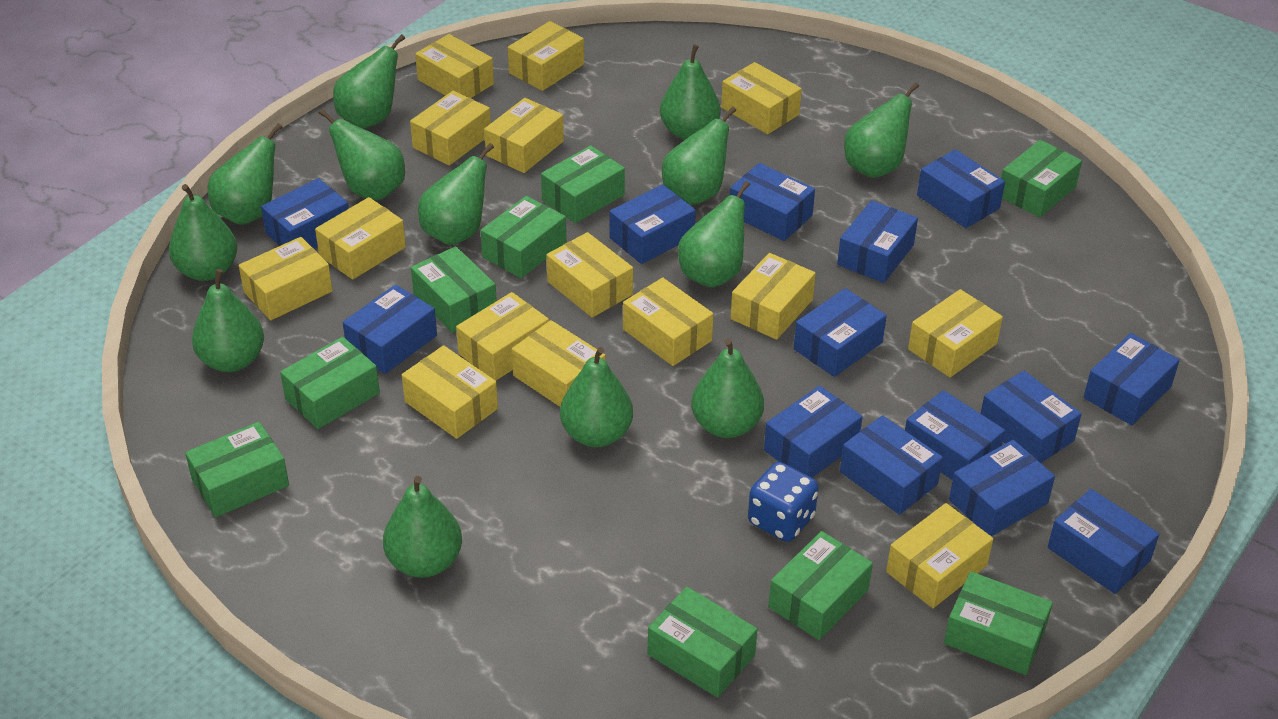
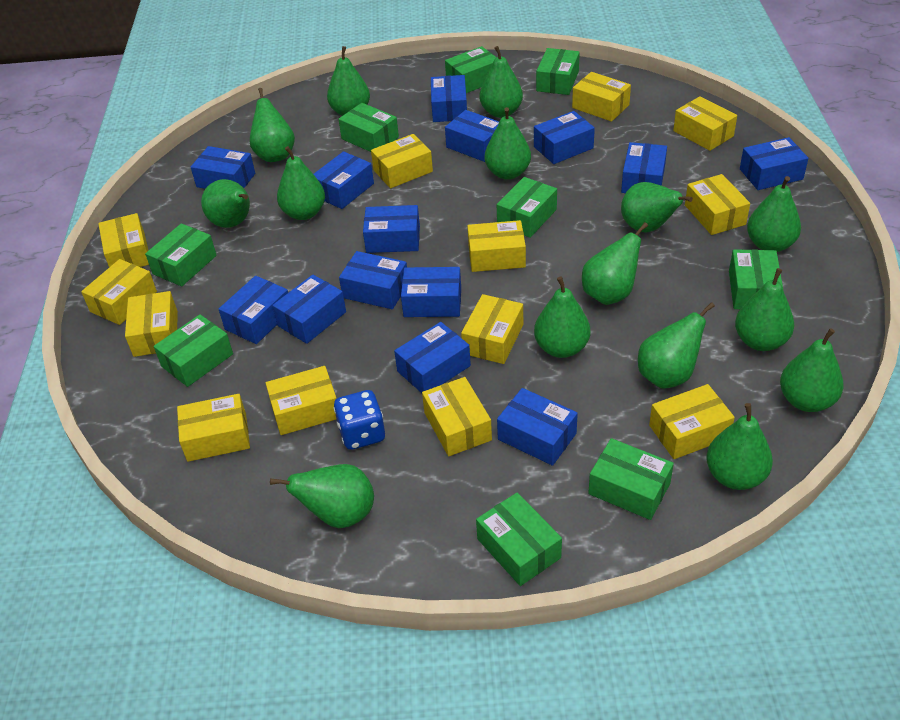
green pear: 13 -> 15
yellow box: 15 -> 13

